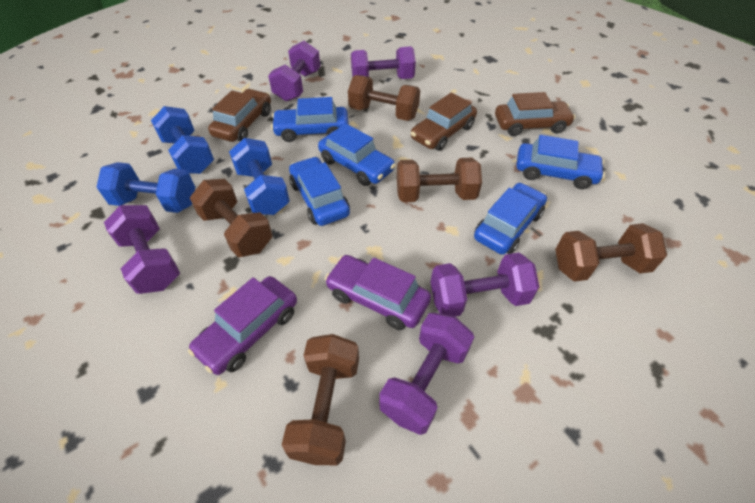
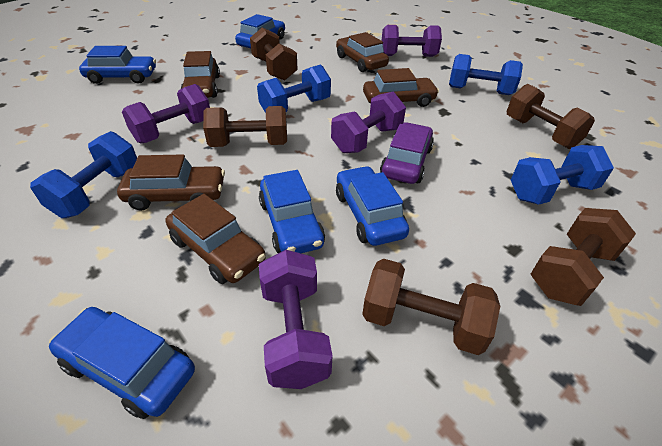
blue dumbbell: 3 -> 4
brown car: 3 -> 5
purple car: 2 -> 1
purple dumbbell: 5 -> 4

